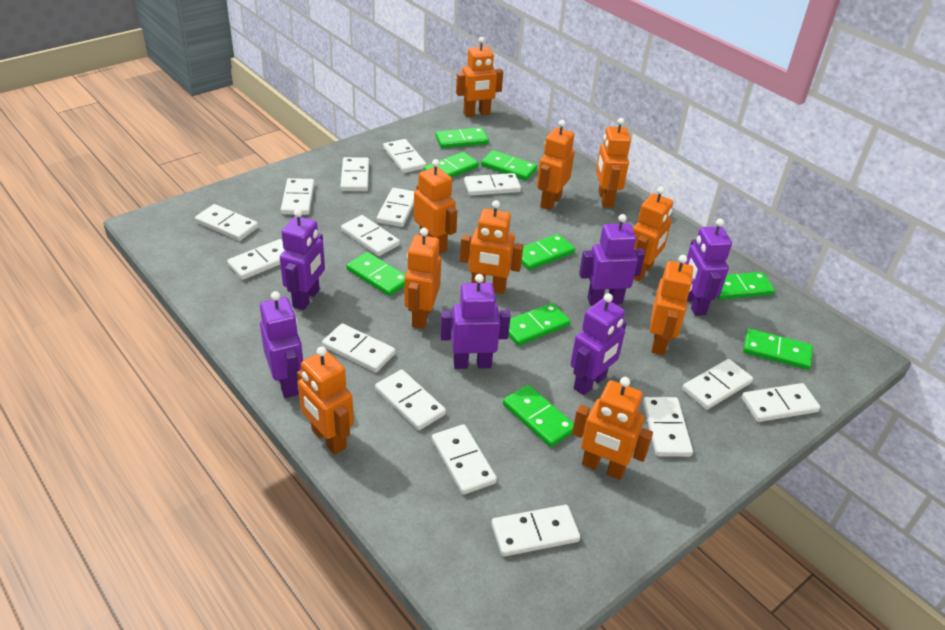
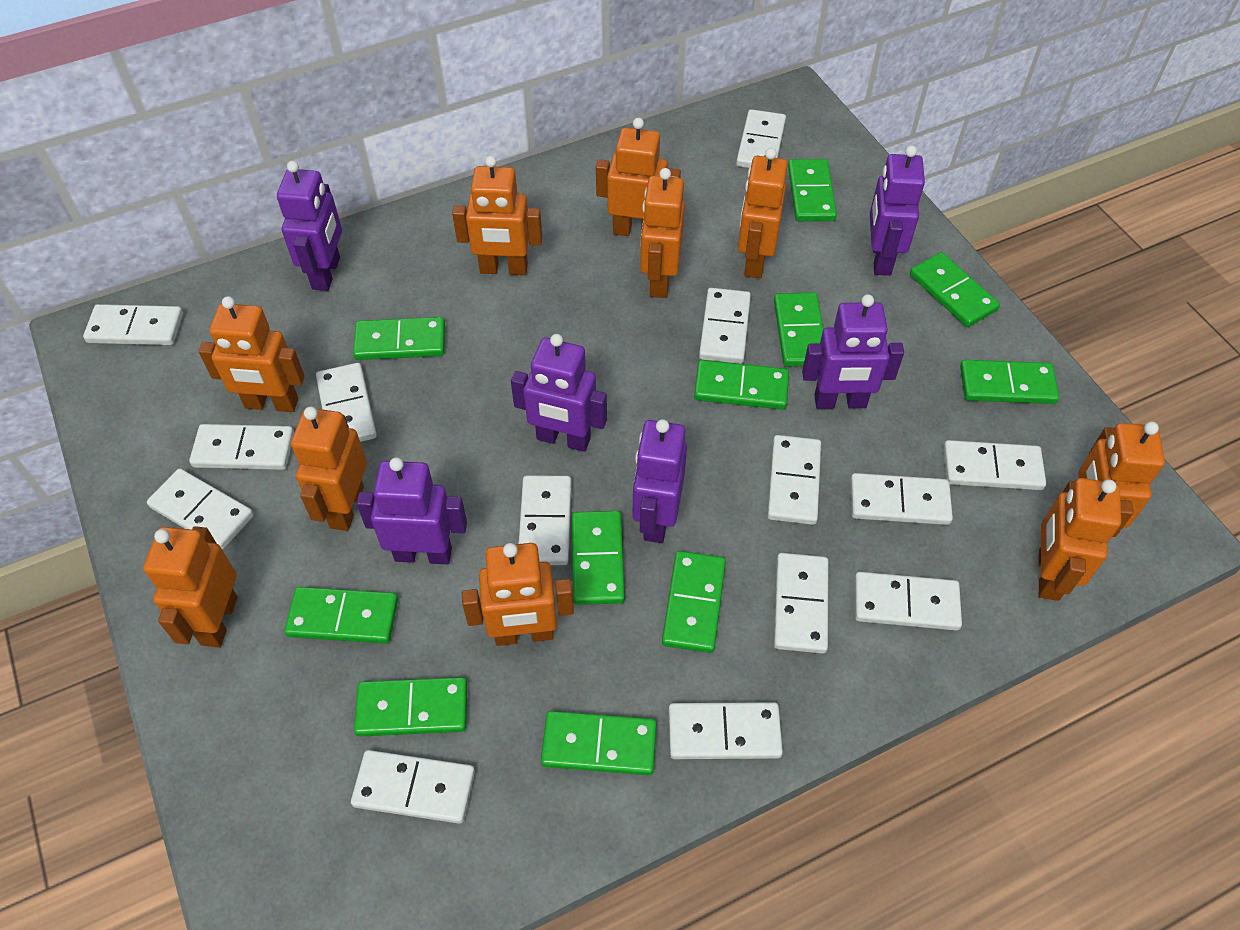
green domino: 9 -> 11
white domino: 15 -> 14

